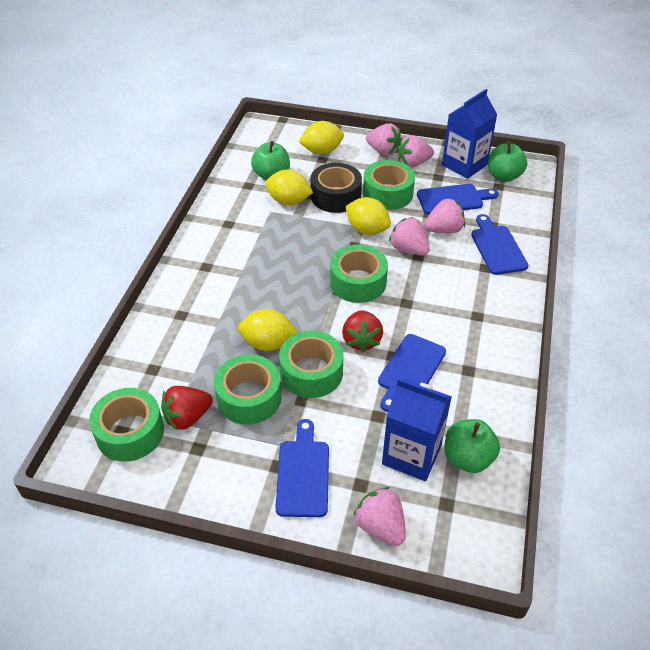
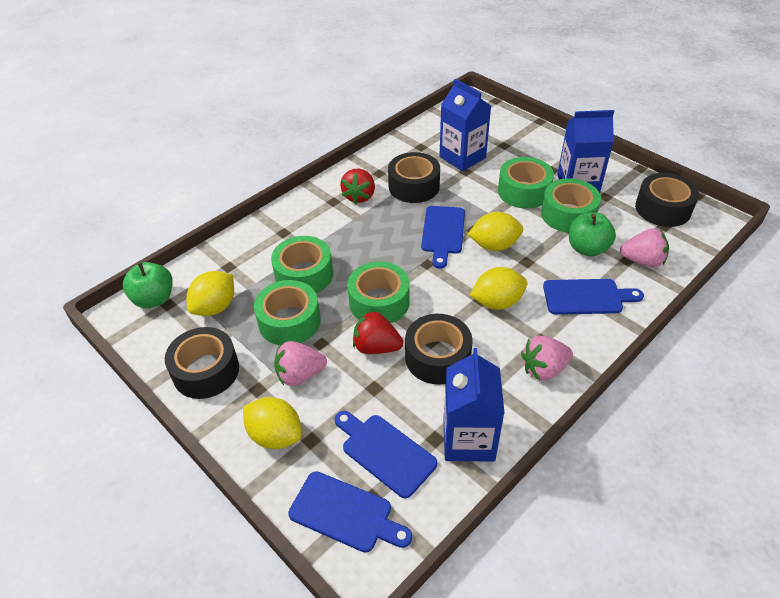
black tape: 1 -> 4
blue carton: 2 -> 3
green apple: 3 -> 2
pink strawberry: 5 -> 3

